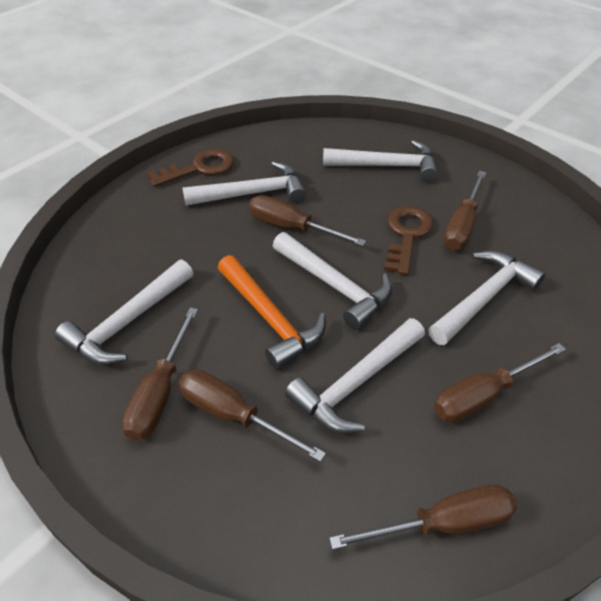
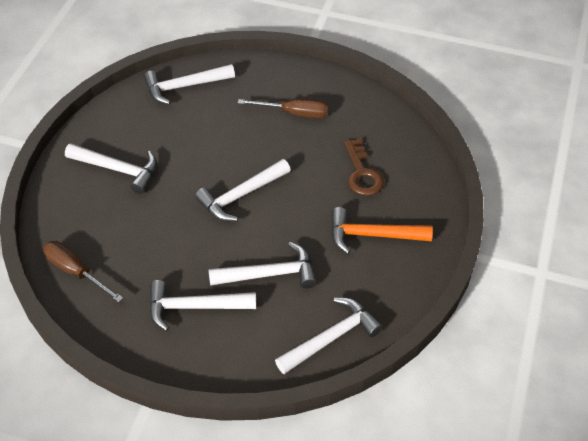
brown key: 2 -> 1
brown screwdriver: 6 -> 2

